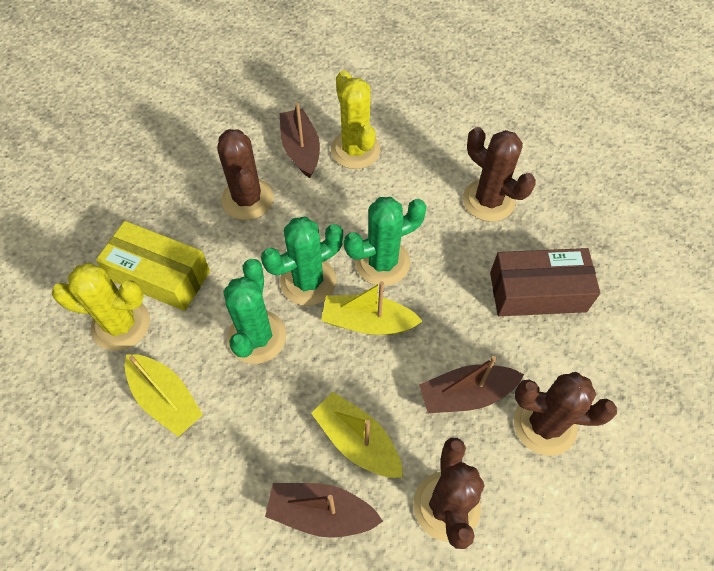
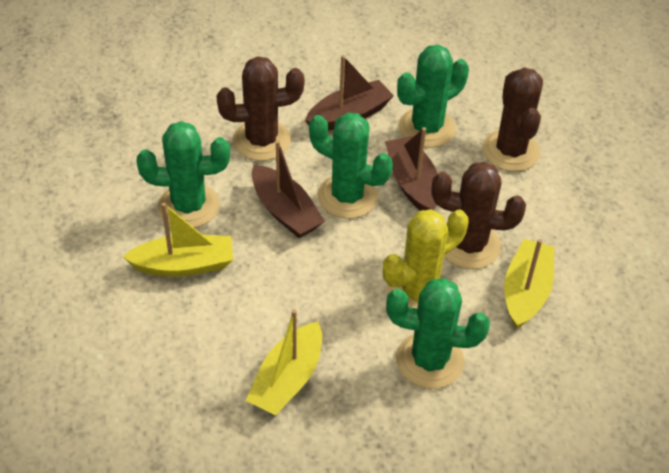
brown box: 1 -> 0
brown cactus: 4 -> 3
green cactus: 3 -> 4
yellow box: 1 -> 0
yellow cactus: 2 -> 1

